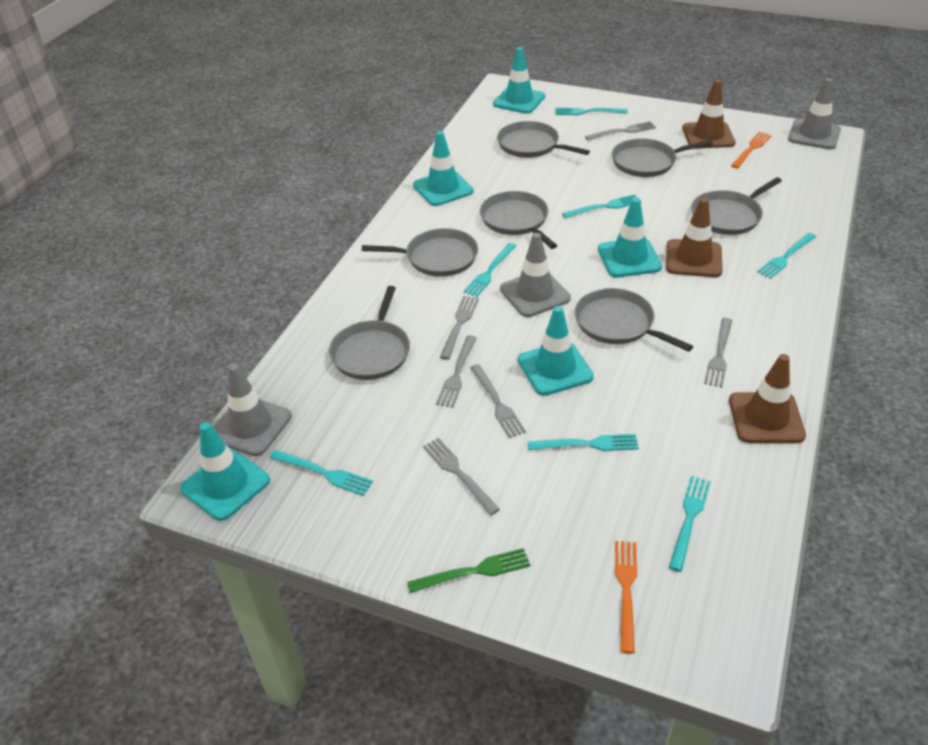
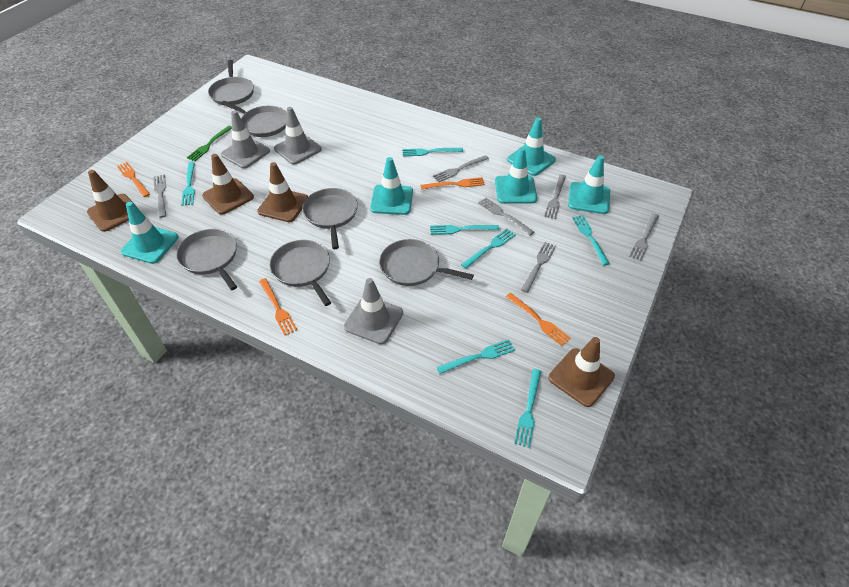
brown traffic cone: 3 -> 4
grey pan: 7 -> 6
orange fork: 2 -> 4

